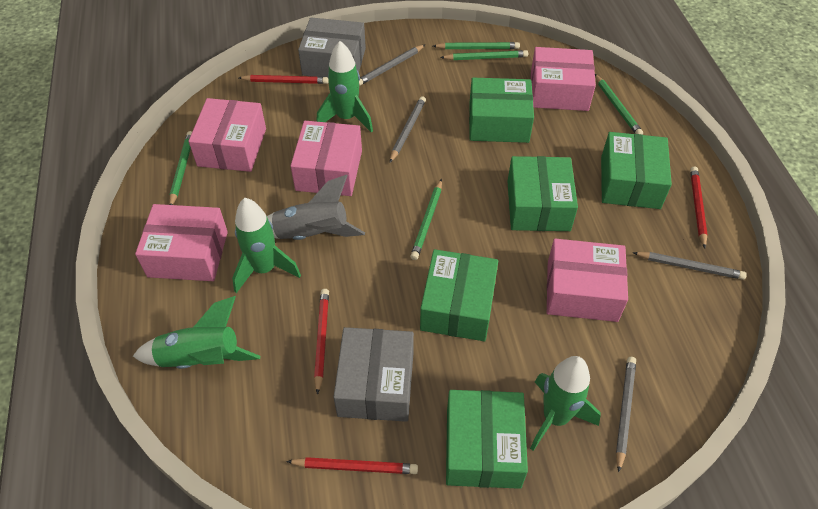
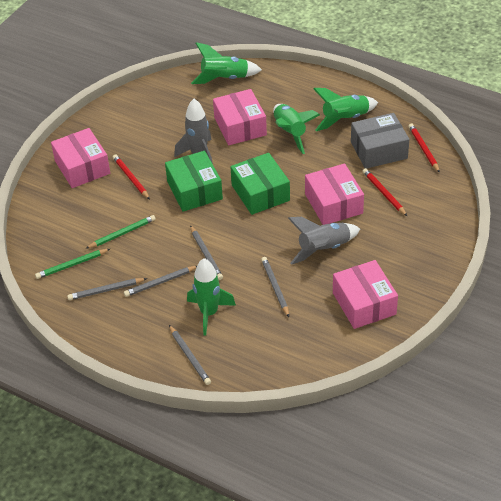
green box: 5 -> 2
green pencil: 5 -> 2
grey box: 2 -> 1
grey pencil: 4 -> 5
grey rocket: 1 -> 2
pink box: 5 -> 4
red pencil: 4 -> 3

